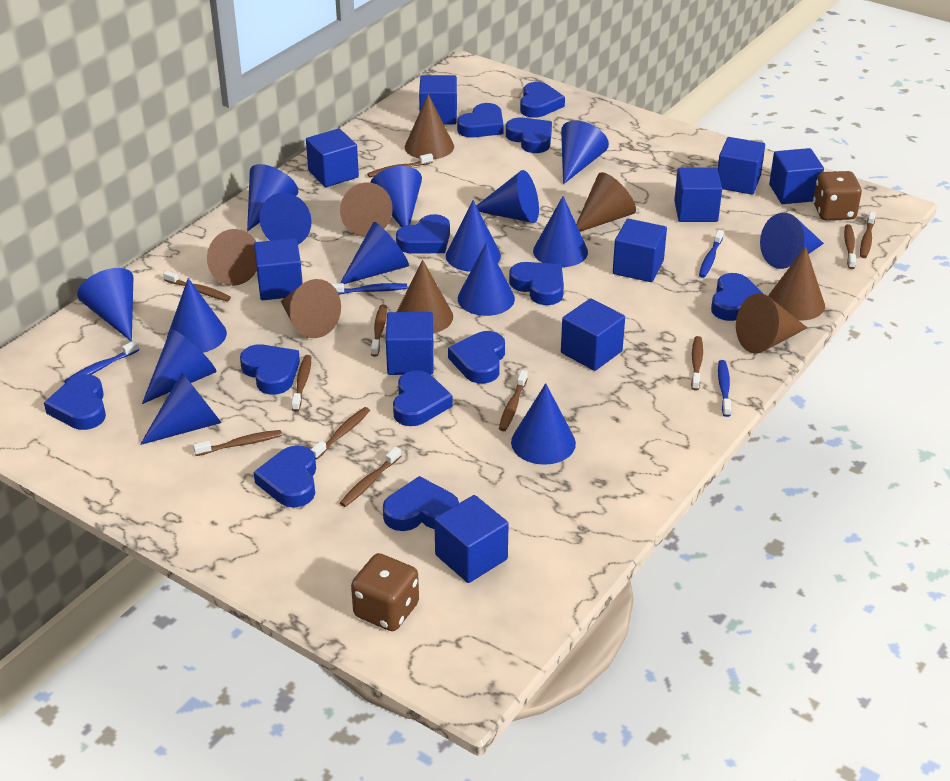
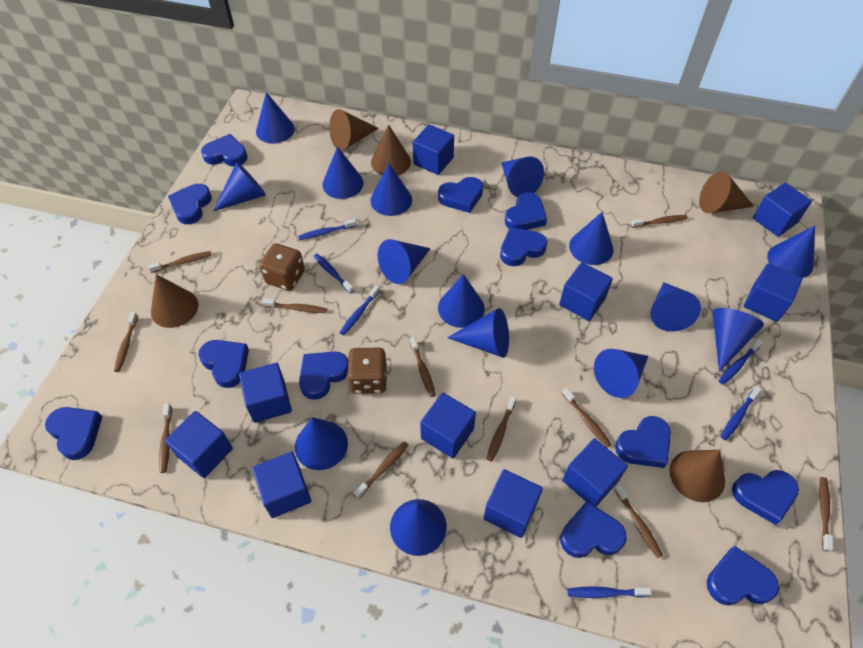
blue toothbrush: 4 -> 6
brown cone: 8 -> 5

